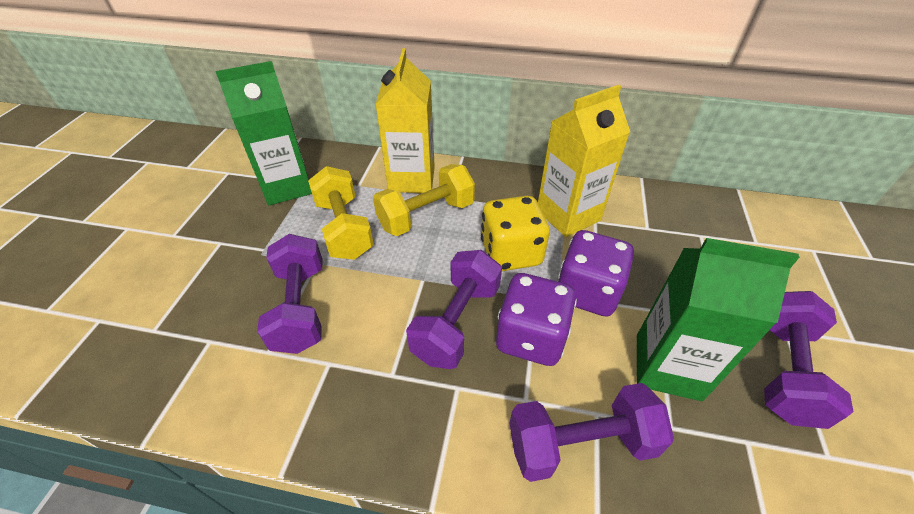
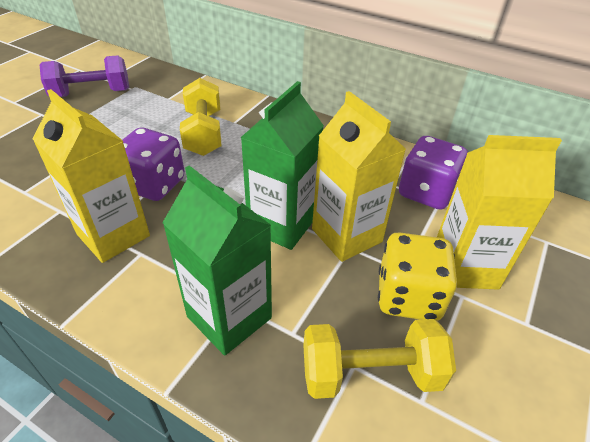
purple dumbbell: 4 -> 1
yellow carton: 2 -> 3

